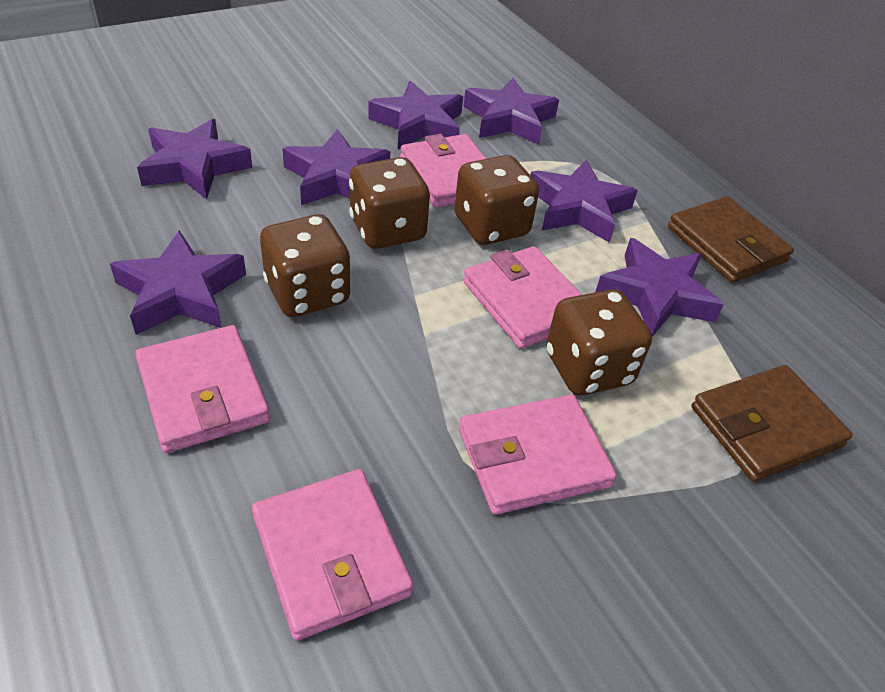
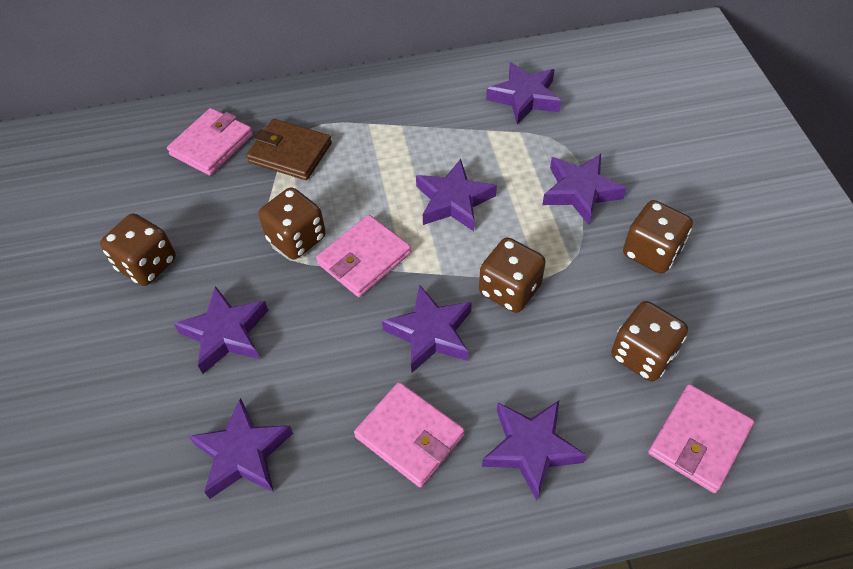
brown dice: 4 -> 5
brown wallet: 2 -> 1
pink wallet: 5 -> 4

